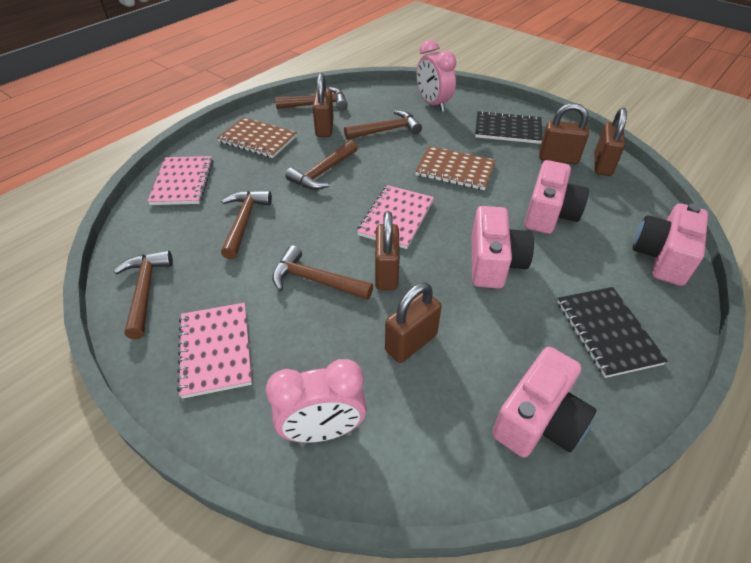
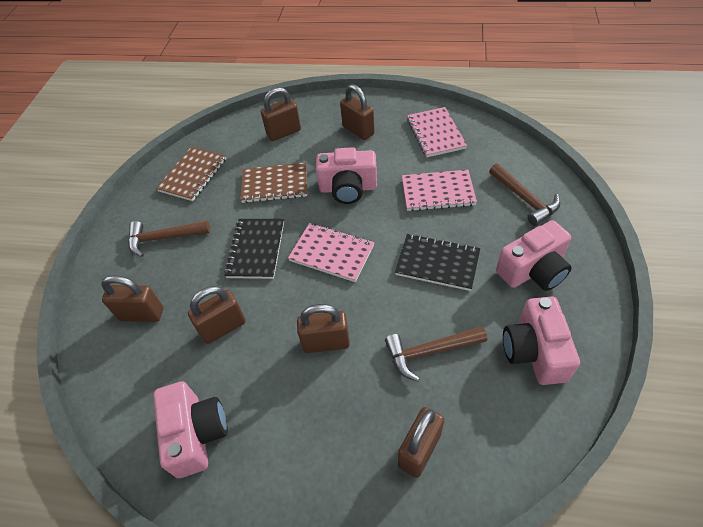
brown hammer: 6 -> 3
brown padlock: 5 -> 6
pink clock: 2 -> 0

